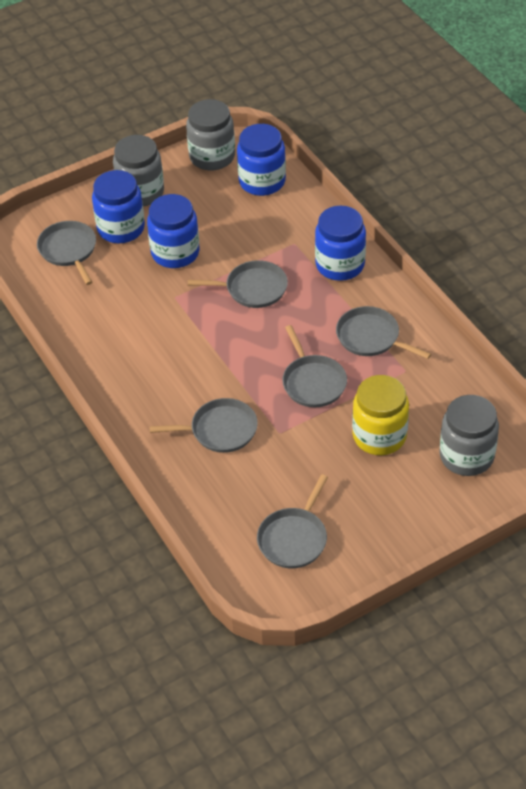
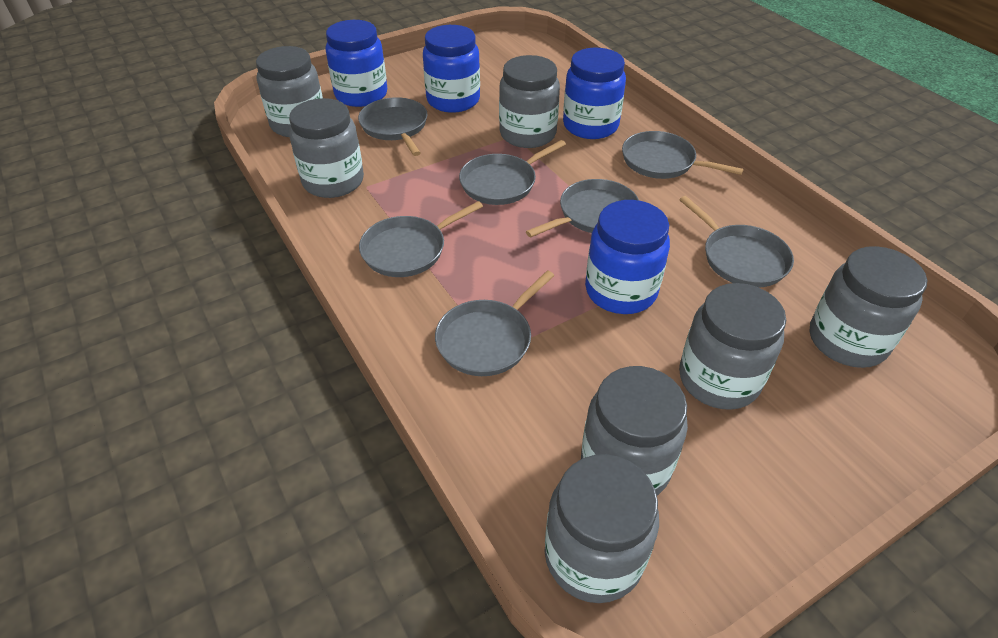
grey jar: 3 -> 7
grey pan: 6 -> 7
yellow jar: 1 -> 0

